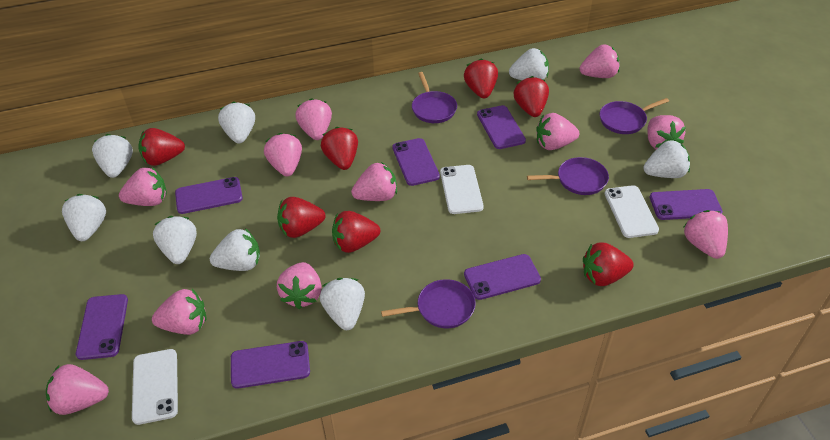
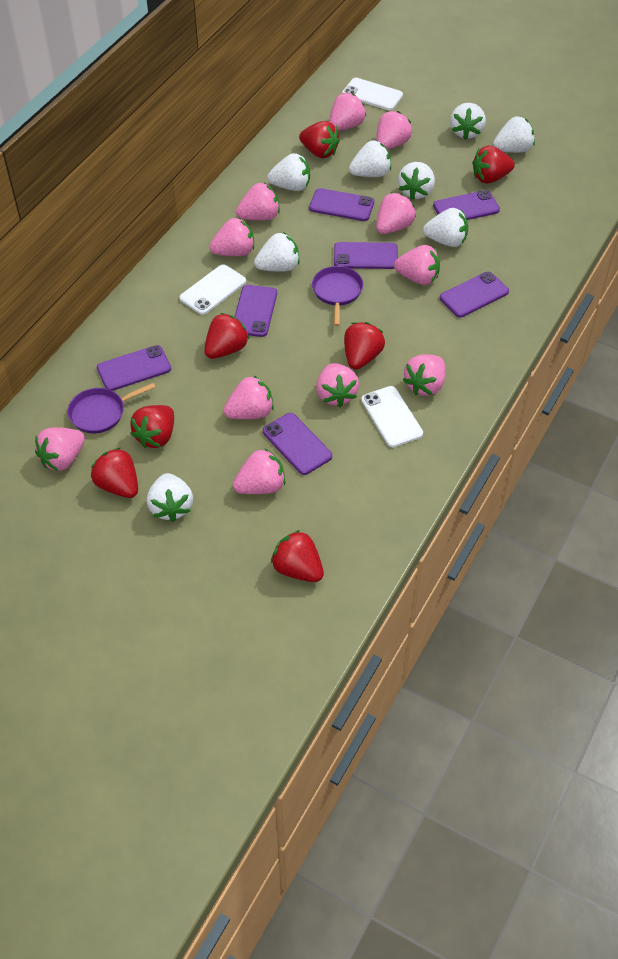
purple pan: 4 -> 2

